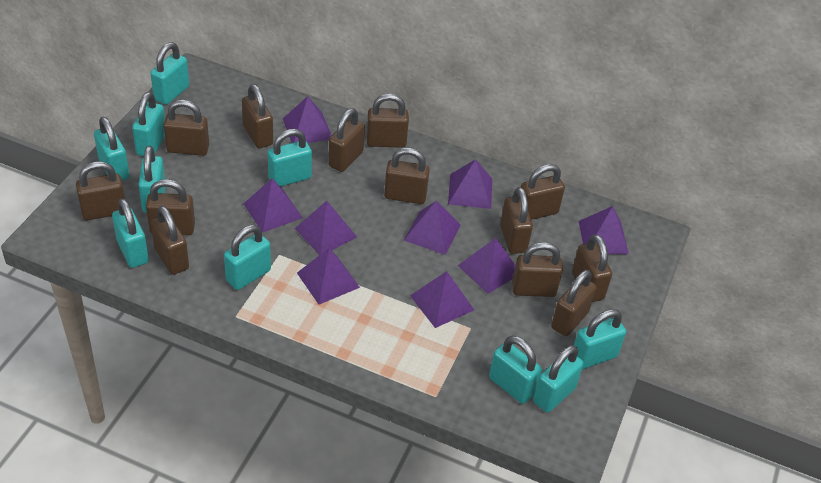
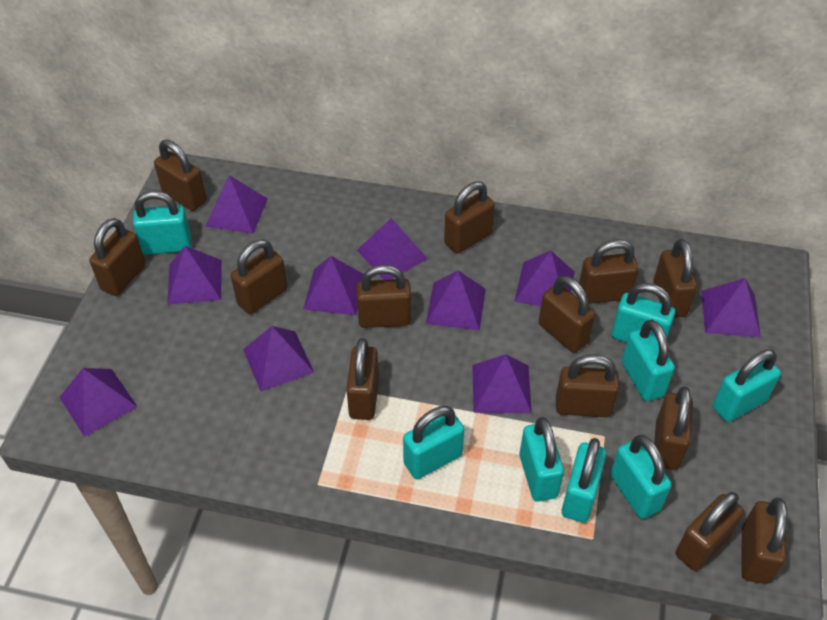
purple pyramid: 9 -> 10
turquoise padlock: 10 -> 8

